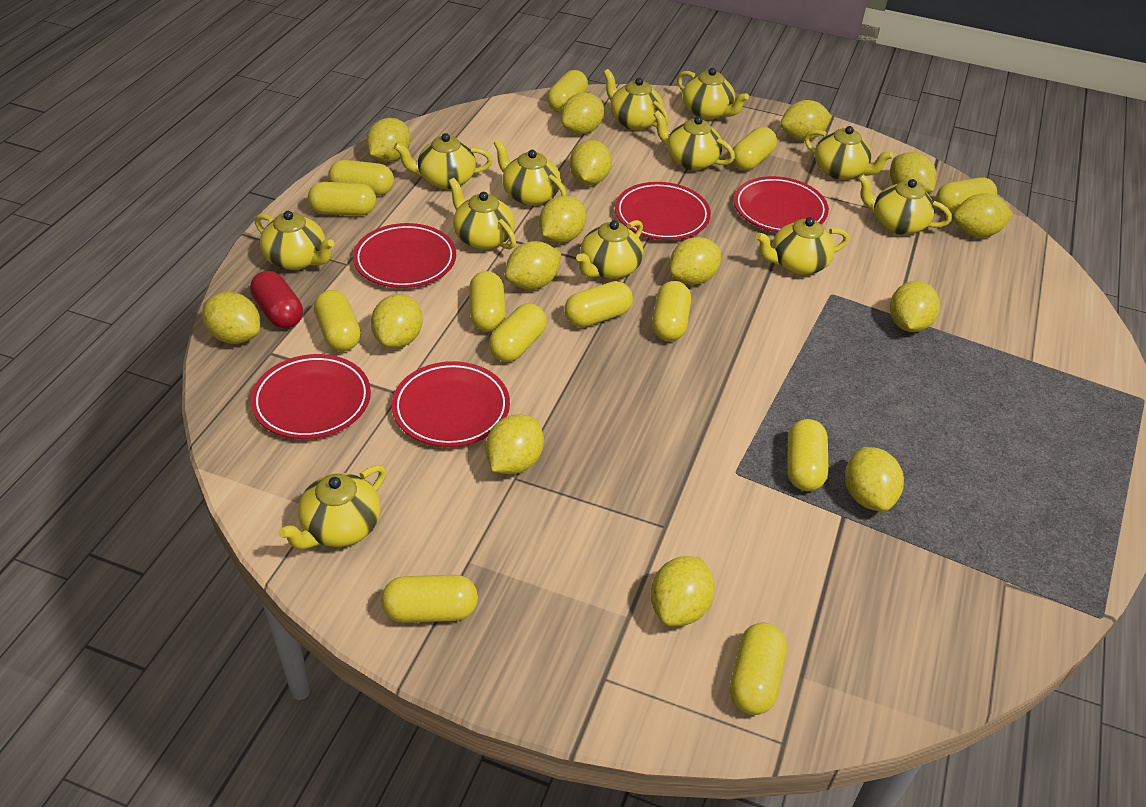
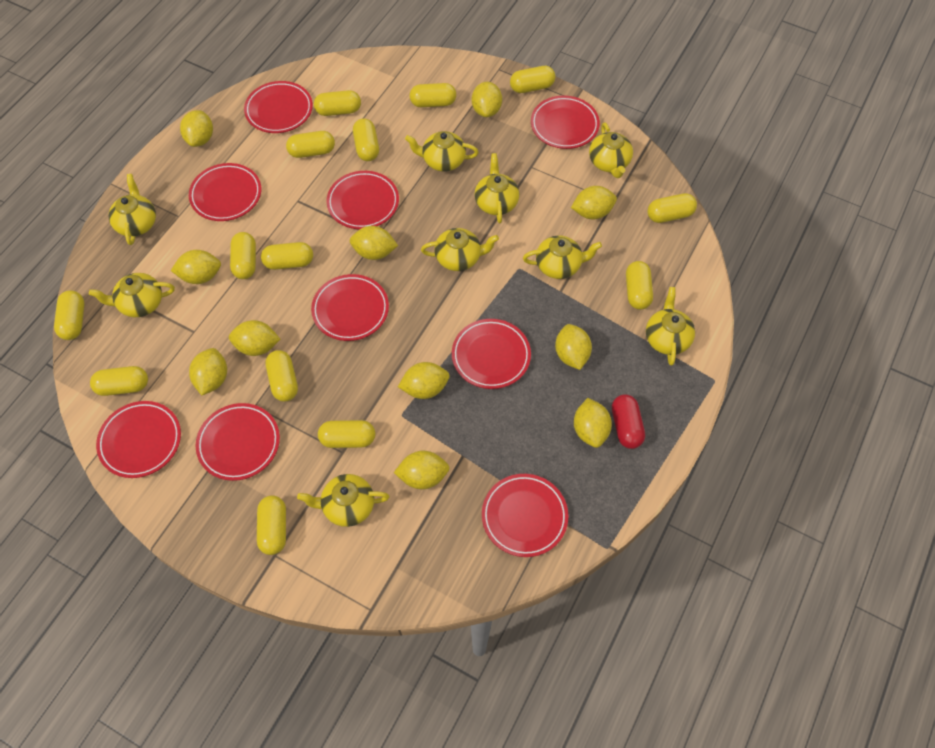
red plate: 5 -> 9
yellow capsule: 13 -> 14
yellow lemon: 15 -> 11
yellow teapot: 12 -> 9

